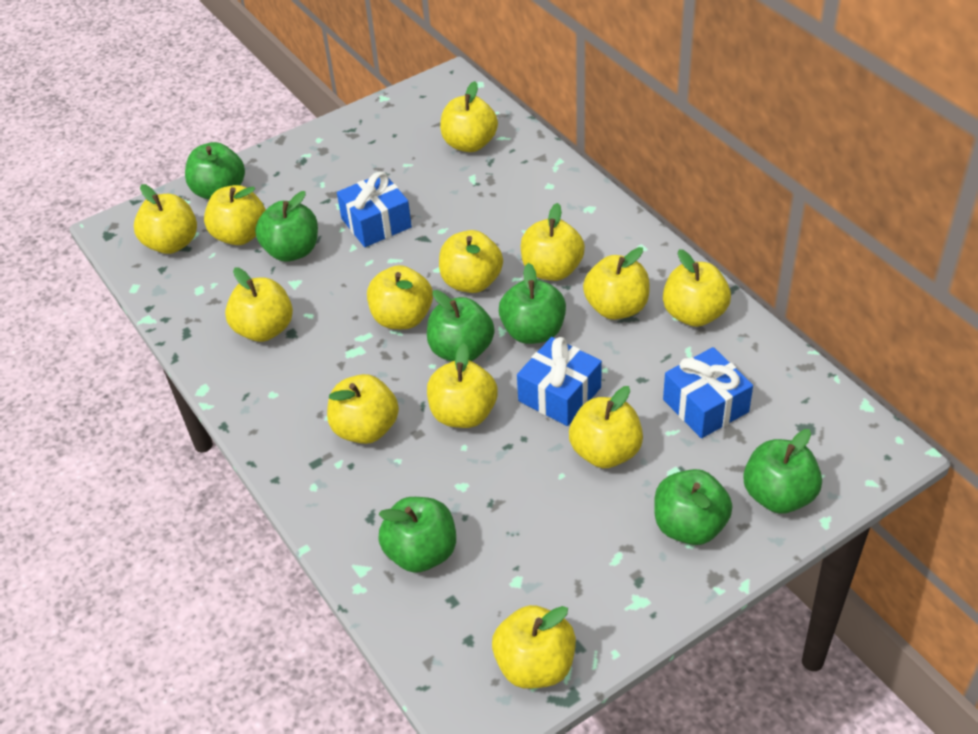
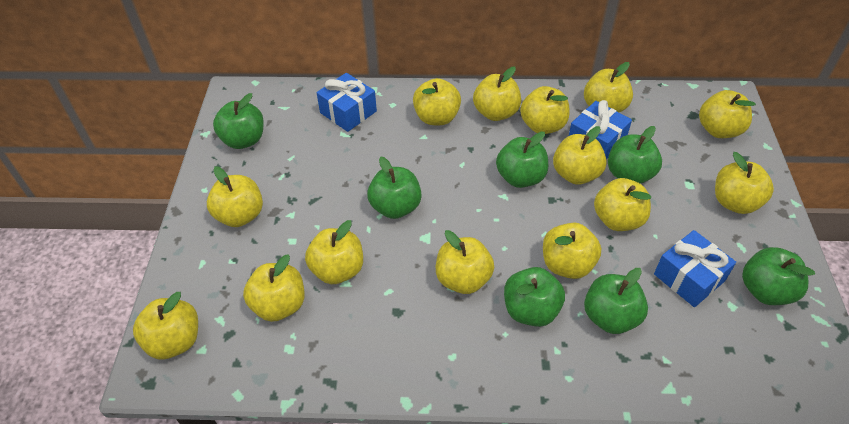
yellow apple: 13 -> 14

